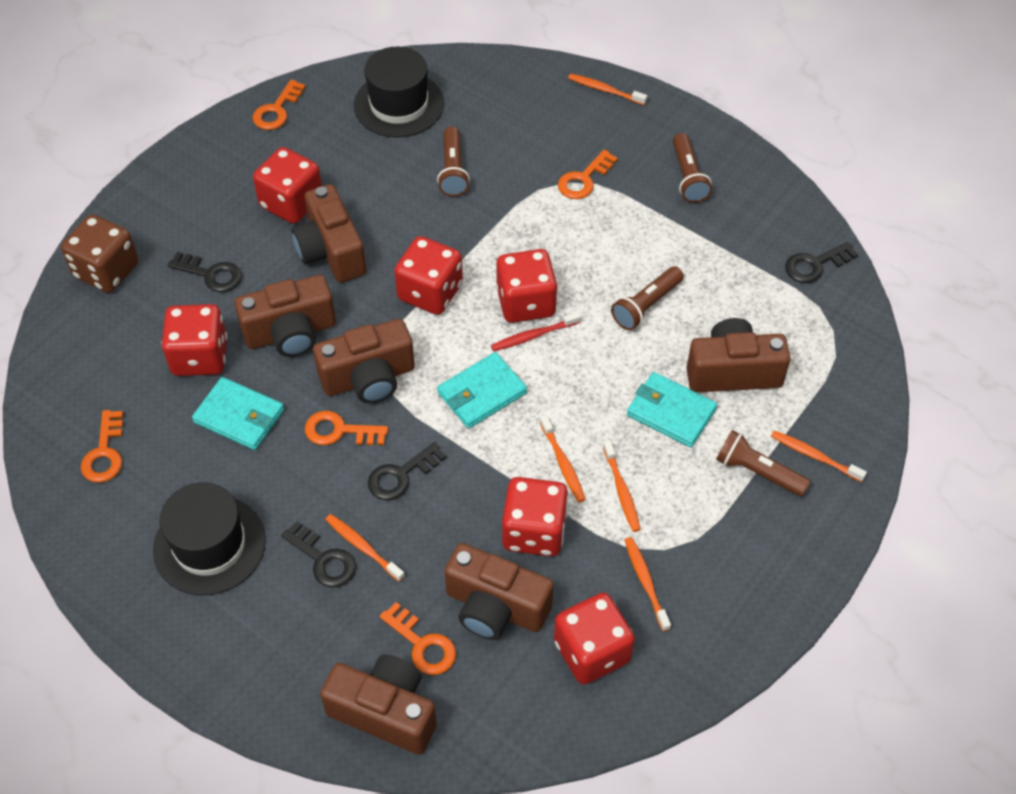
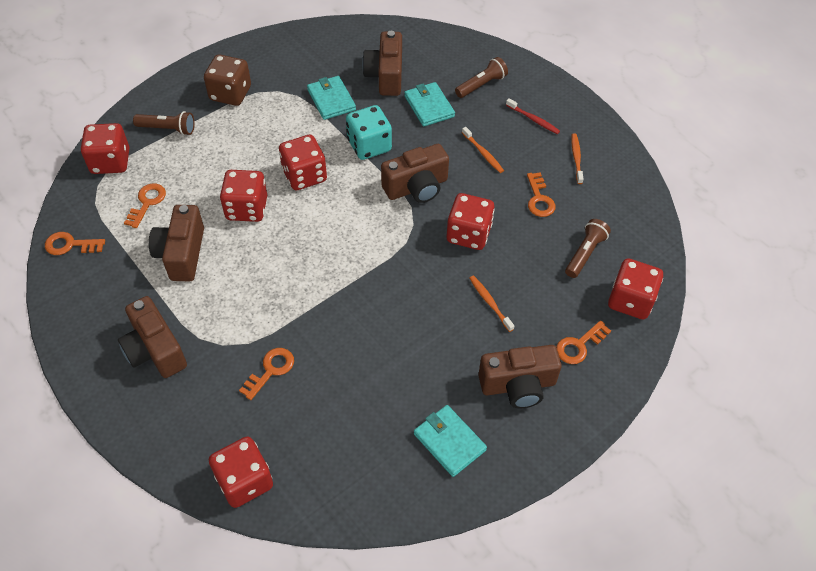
black hat: 2 -> 0
black key: 4 -> 0
brown camera: 6 -> 5
brown flashlight: 4 -> 3
orange toothbrush: 6 -> 3
turquoise dice: 0 -> 1

